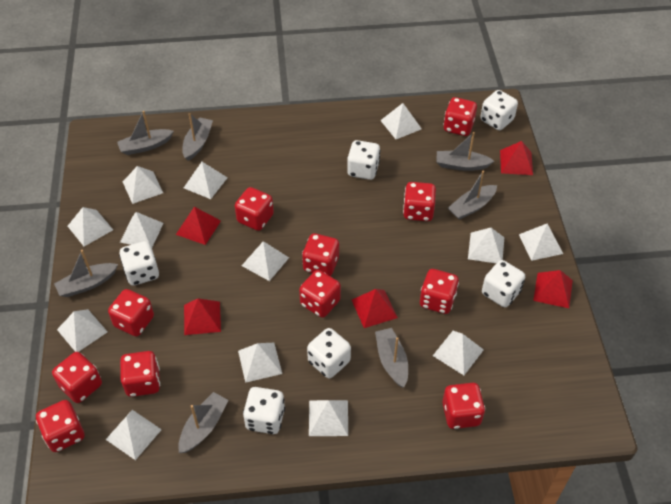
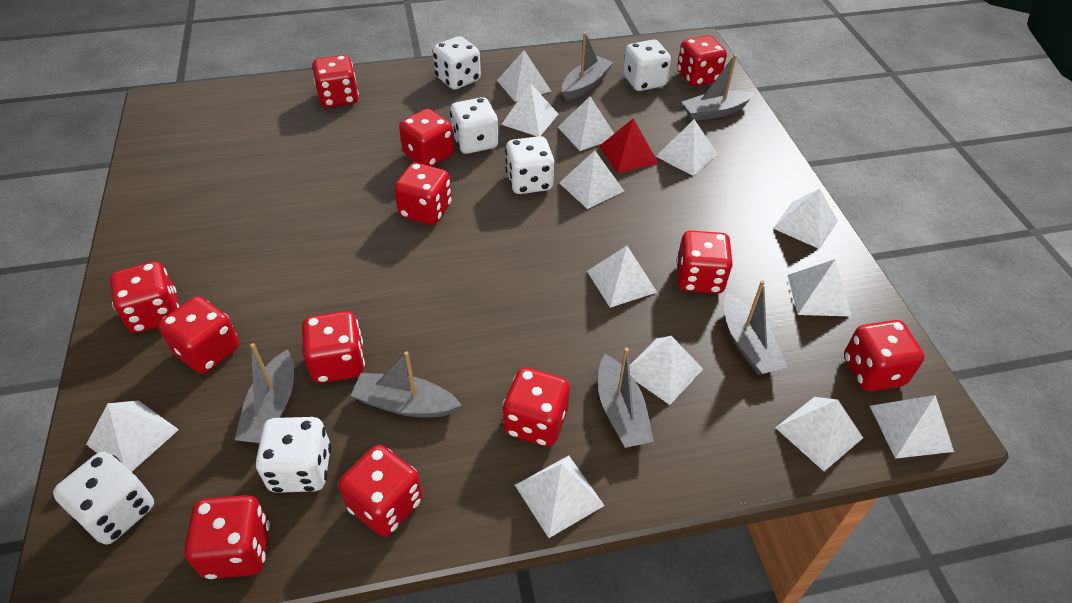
grey boat: 7 -> 6
red dice: 11 -> 12
red pyramid: 5 -> 1

